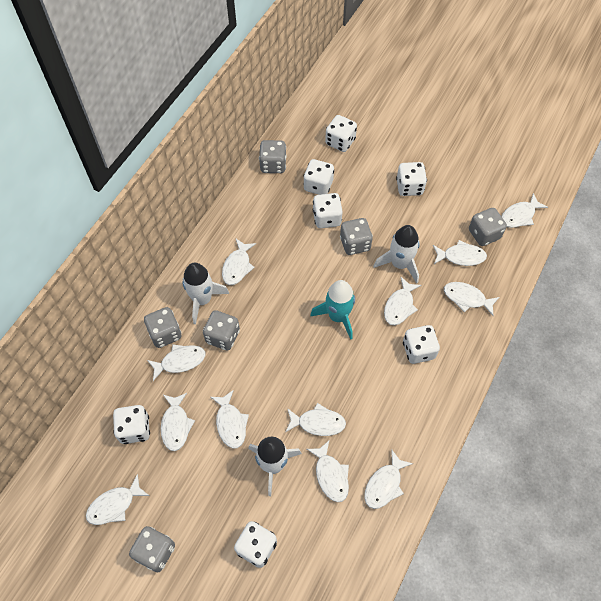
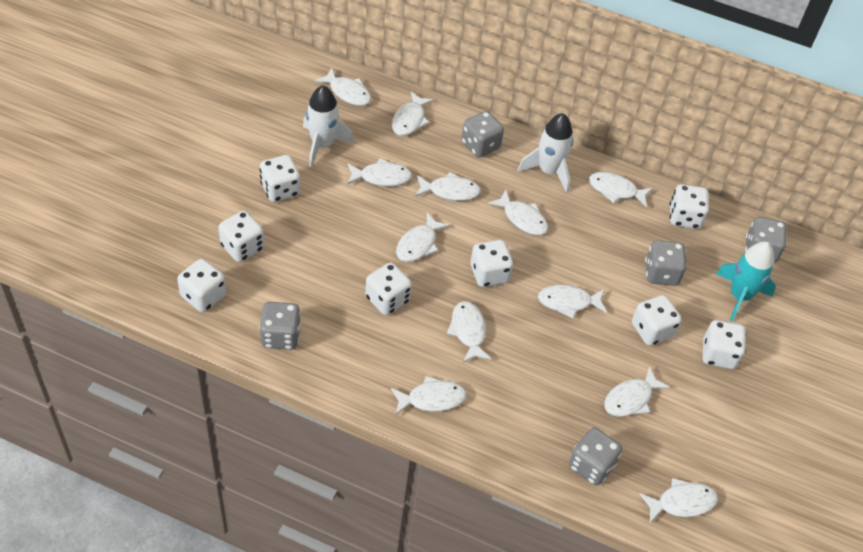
grey dice: 6 -> 5
white dice: 7 -> 8
white rocket: 3 -> 2

